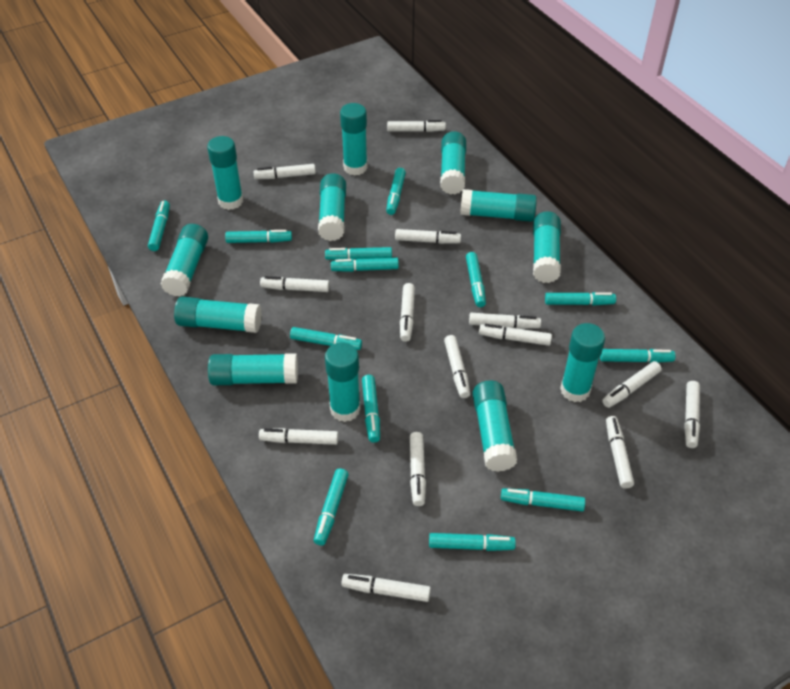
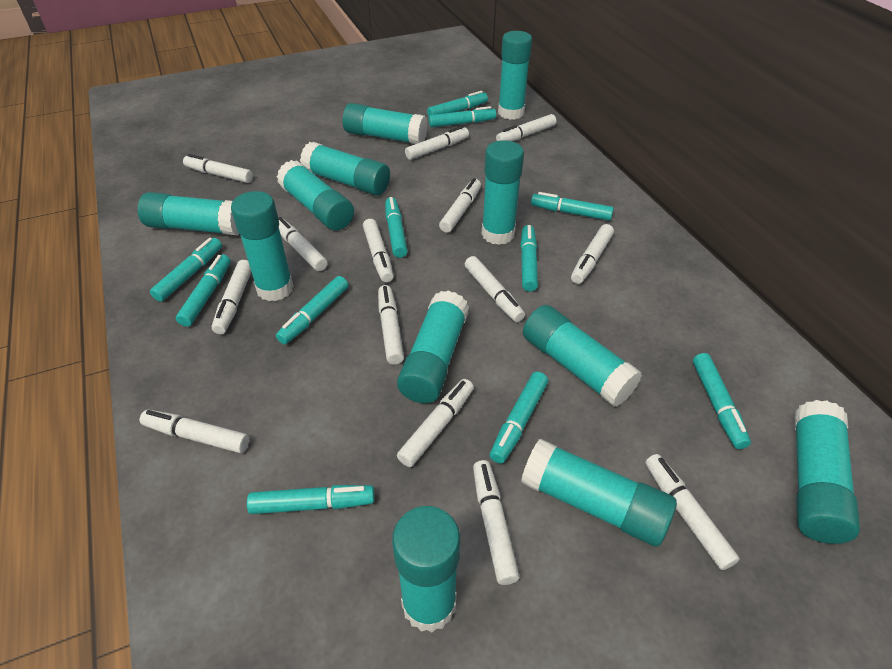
turquoise marker: 13 -> 11

